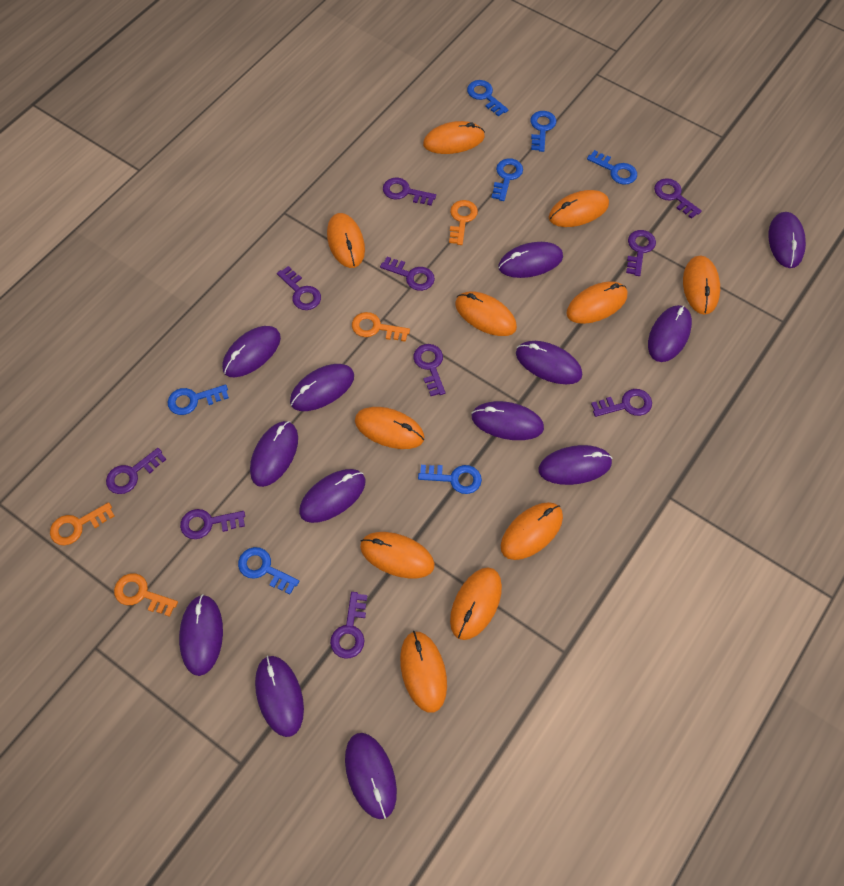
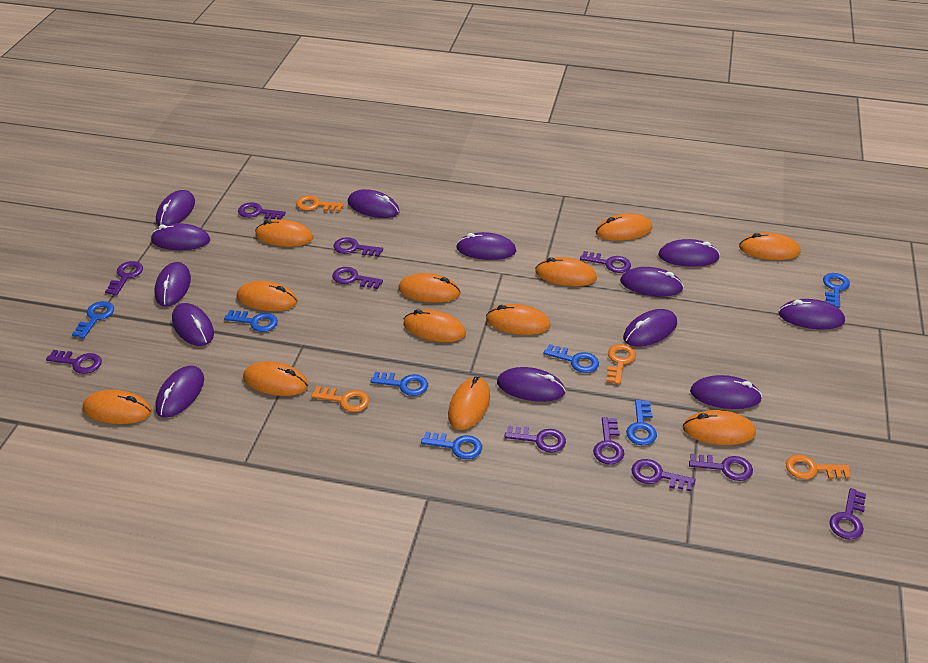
orange mouse: 11 -> 12
purple key: 10 -> 11

